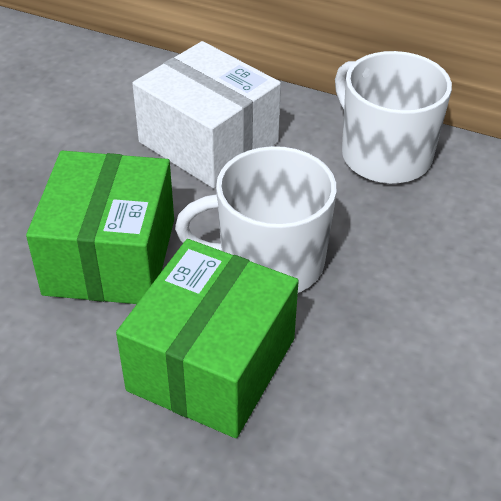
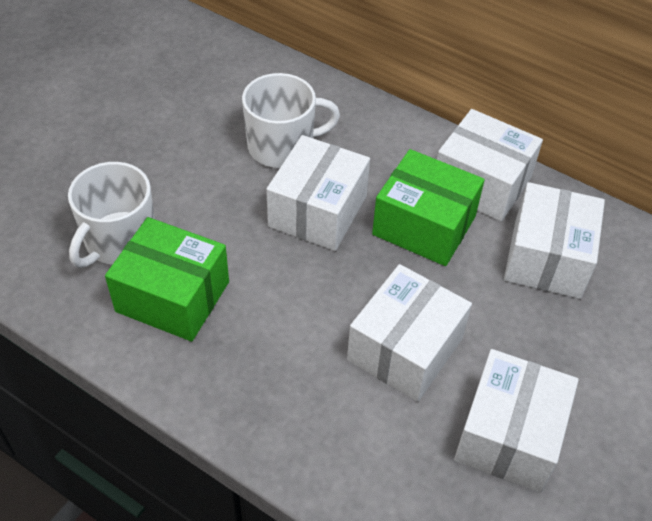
white box: 1 -> 5

